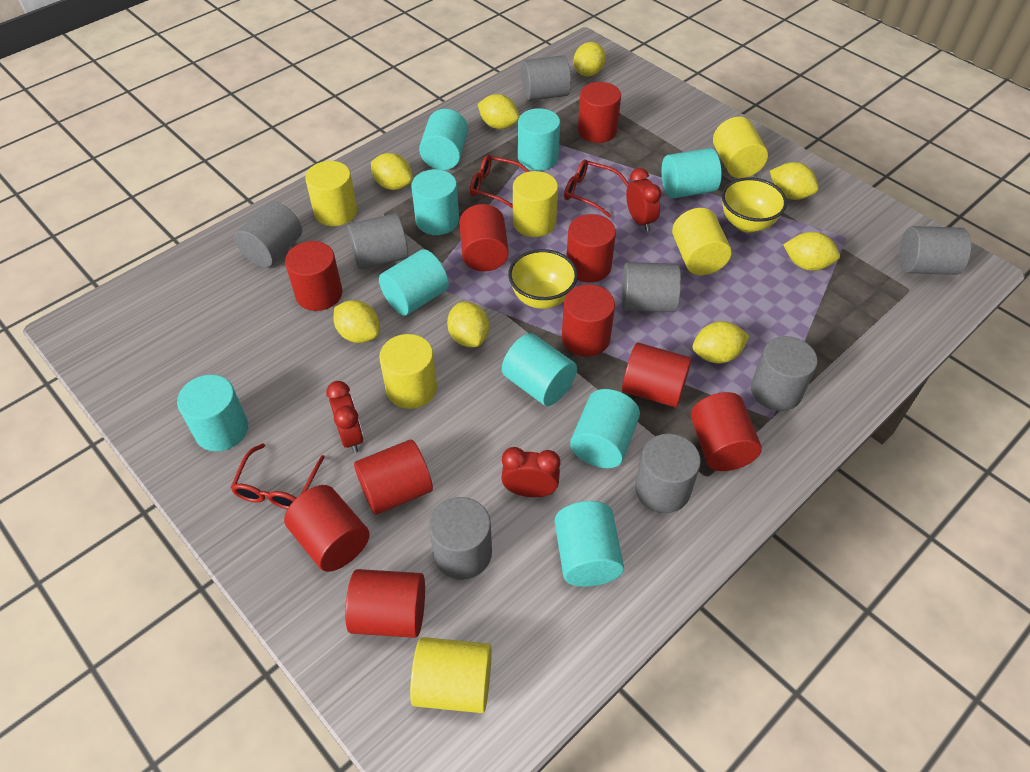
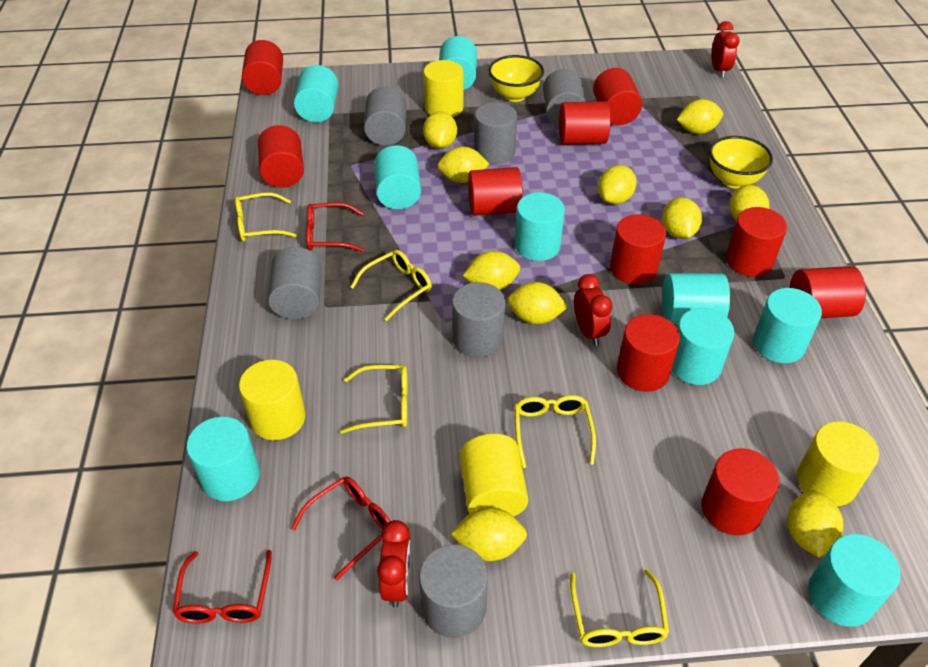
grey cylinder: 8 -> 6
yellow cylinder: 6 -> 4
yellow glasses: 0 -> 5
yellow lemon: 8 -> 10

